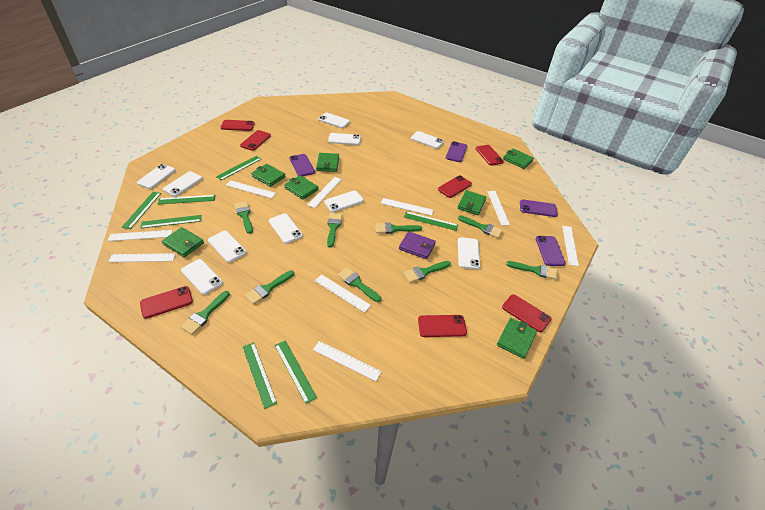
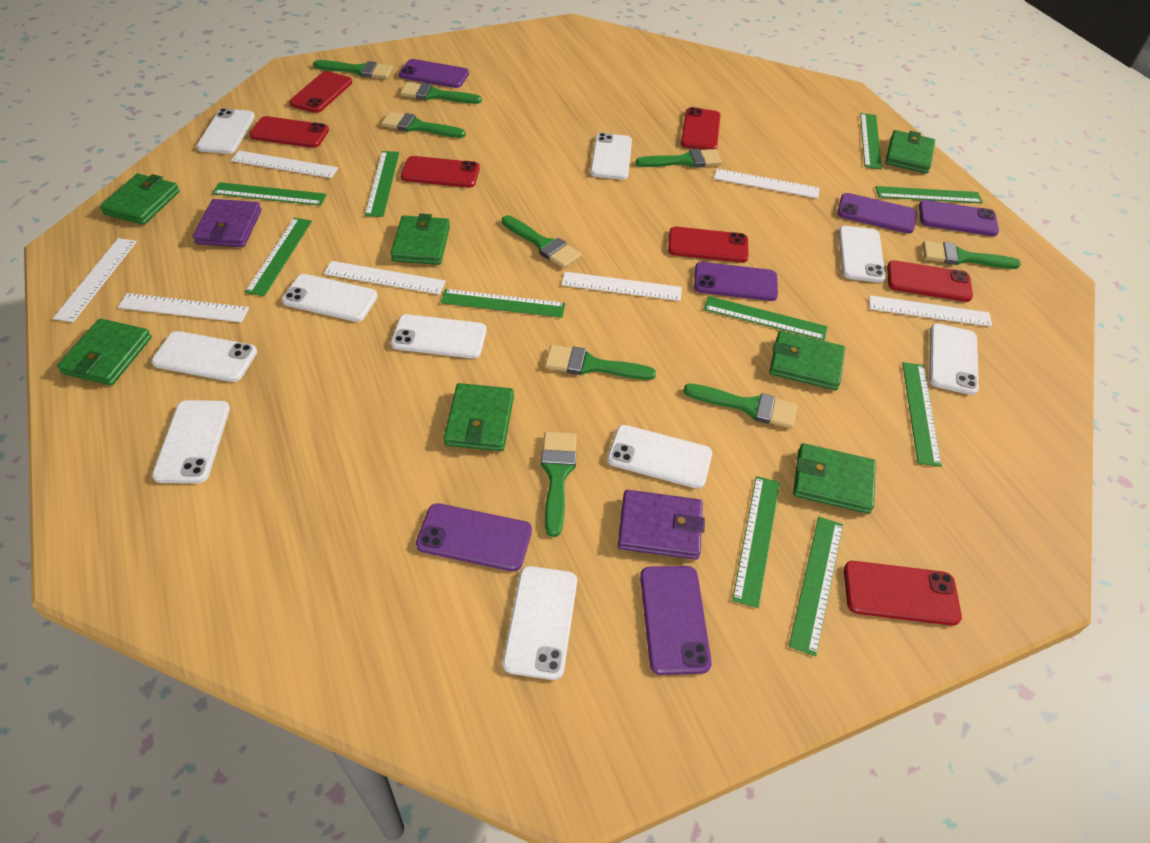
green ruler: 7 -> 10
purple phone: 4 -> 6
purple wallet: 1 -> 2
white ruler: 9 -> 7

